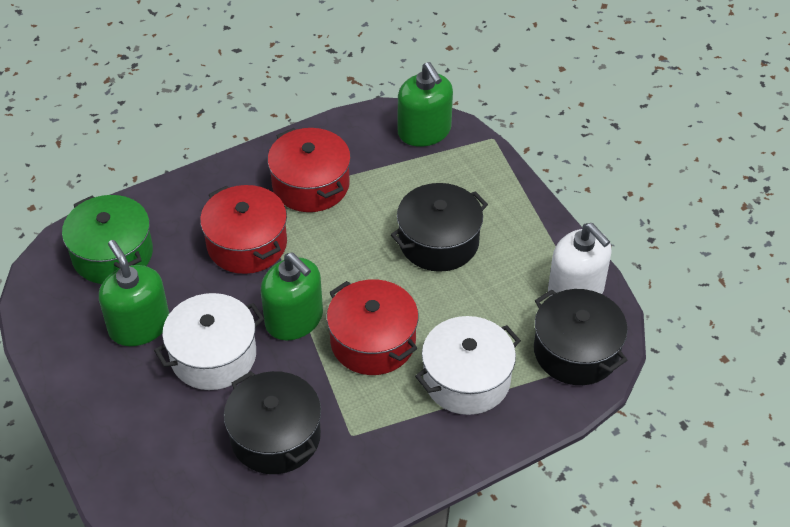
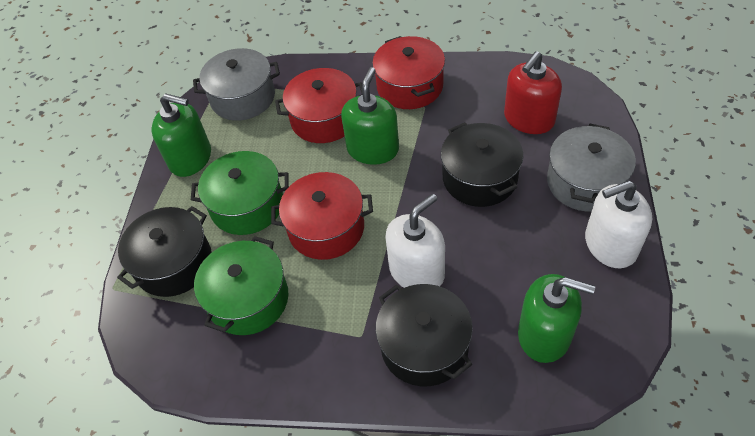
green pot: 1 -> 2
grey pot: 0 -> 2
red soap dispenser: 0 -> 1
white pot: 2 -> 0
white soap dispenser: 1 -> 2

